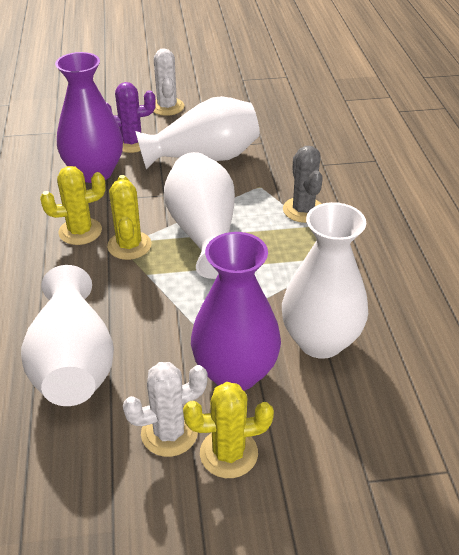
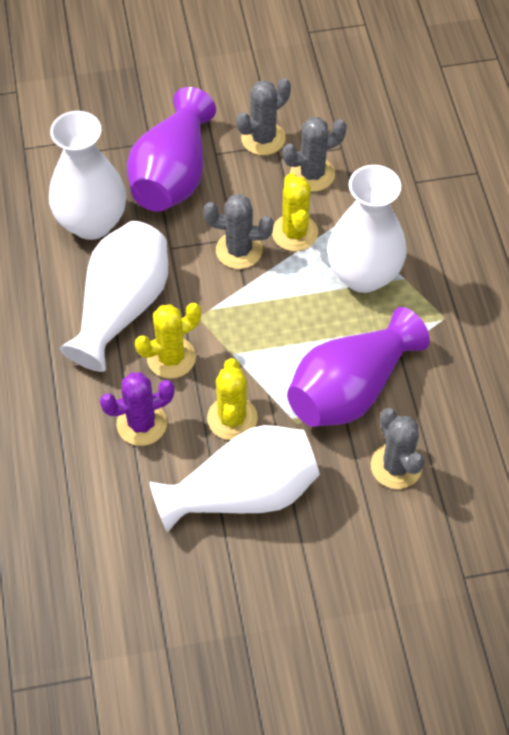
grey cactus: 1 -> 4
white cactus: 2 -> 0

